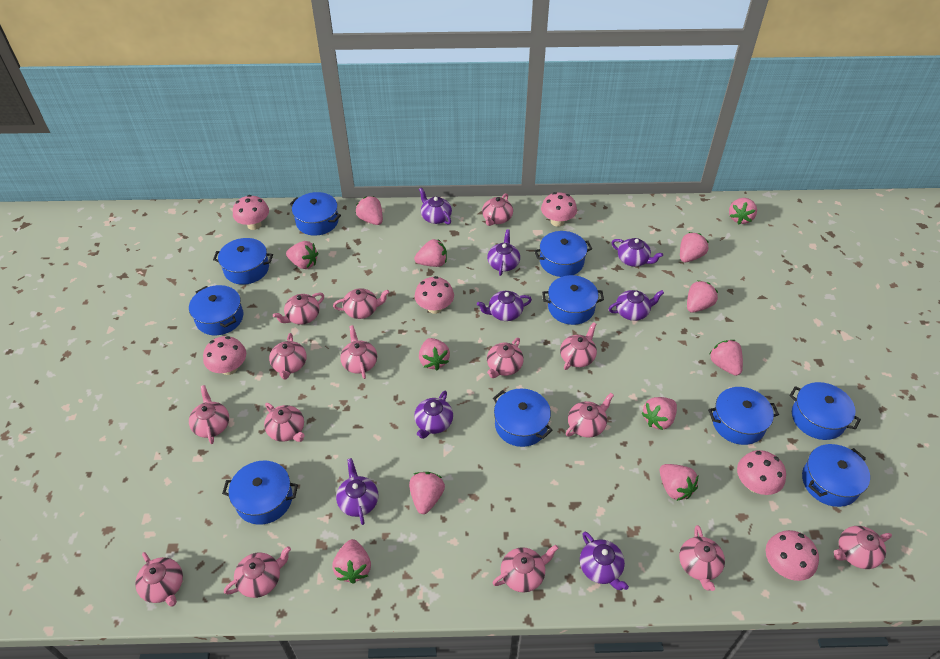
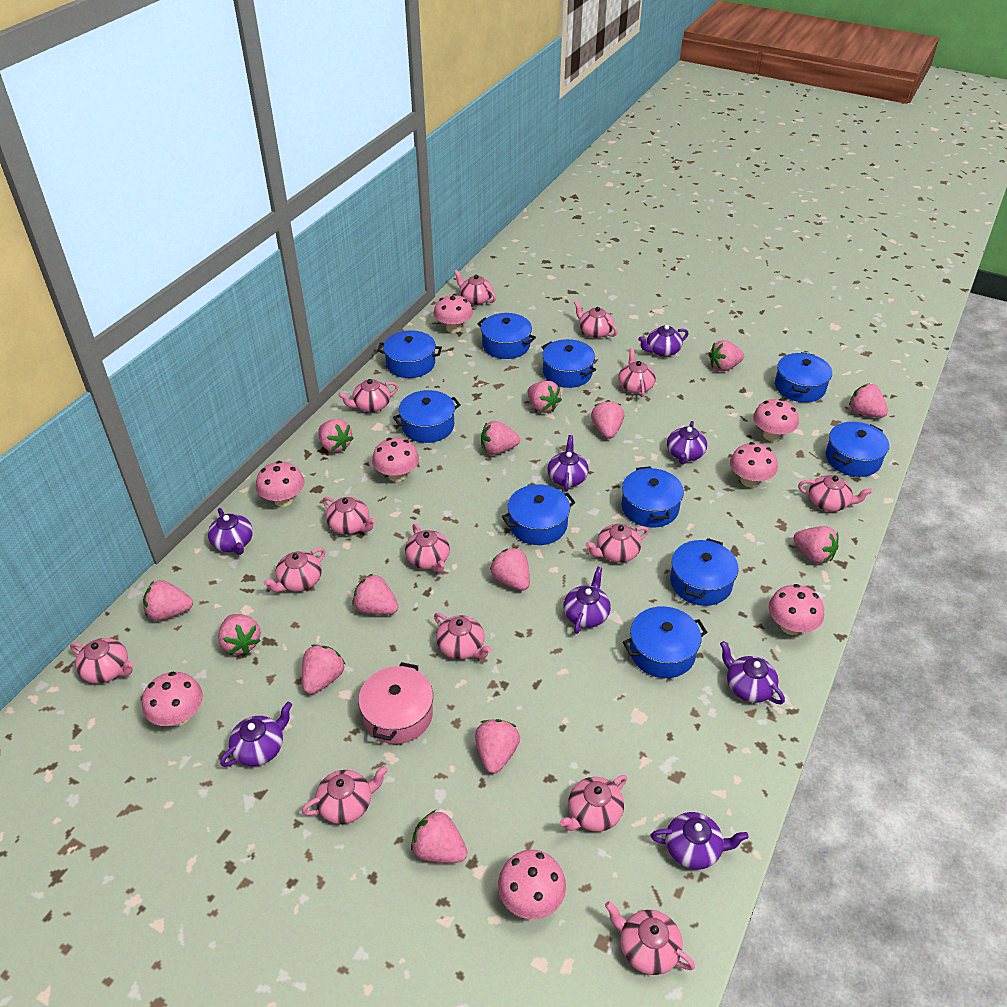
pink mushroom: 6 -> 8
pink pot: 0 -> 1
pink strawberry: 12 -> 14
pink teapot: 15 -> 14

